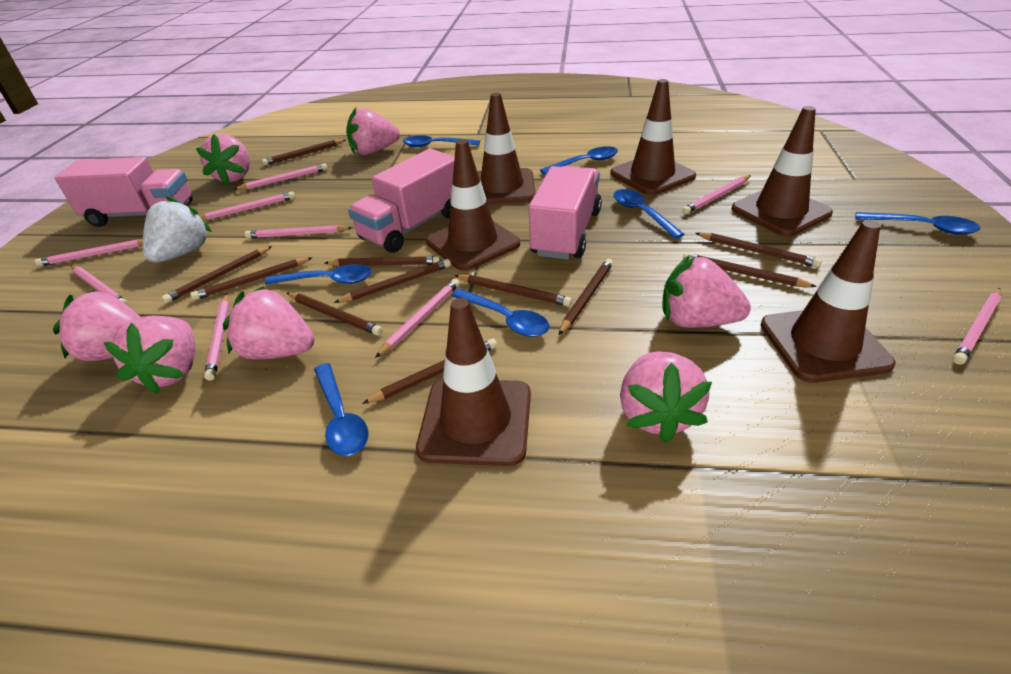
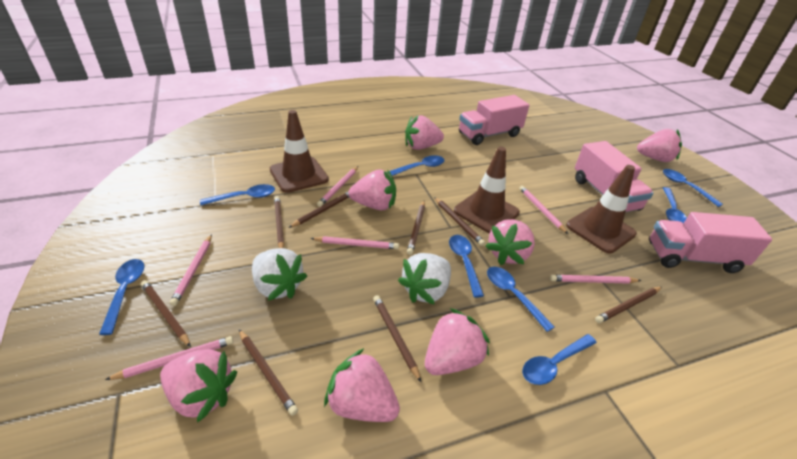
blue spoon: 7 -> 8
brown pencil: 11 -> 8
brown traffic cone: 6 -> 3
pink pencil: 9 -> 6
white strawberry: 1 -> 2

